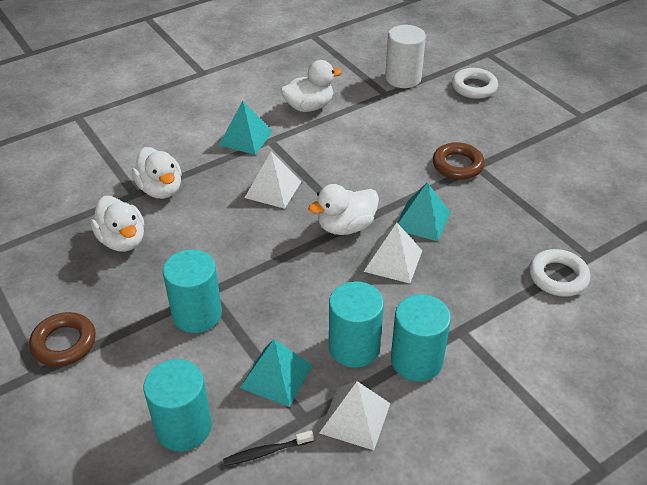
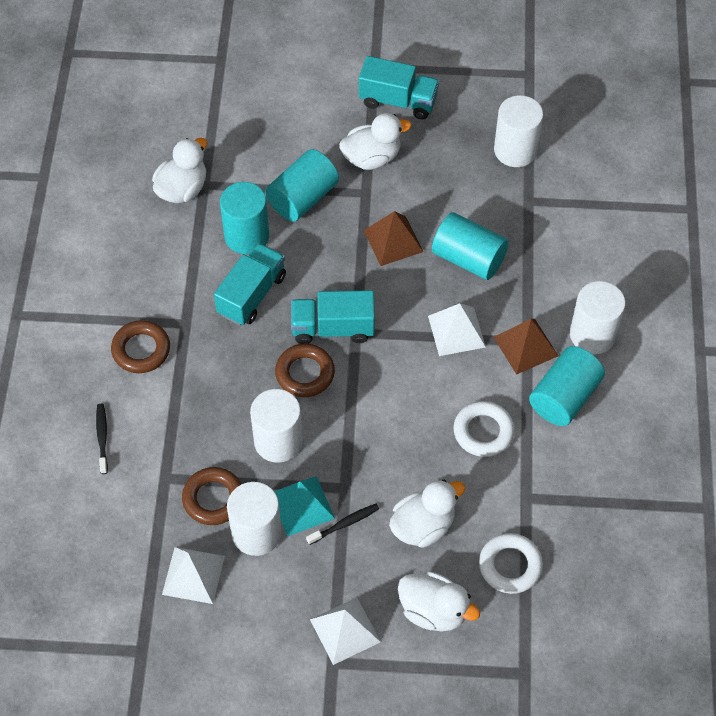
black toothbrush: 1 -> 2
brown pyramid: 0 -> 2
brown ring: 2 -> 3
turquoise pyramid: 3 -> 1
turquoise truck: 0 -> 3
white cylinder: 1 -> 4

